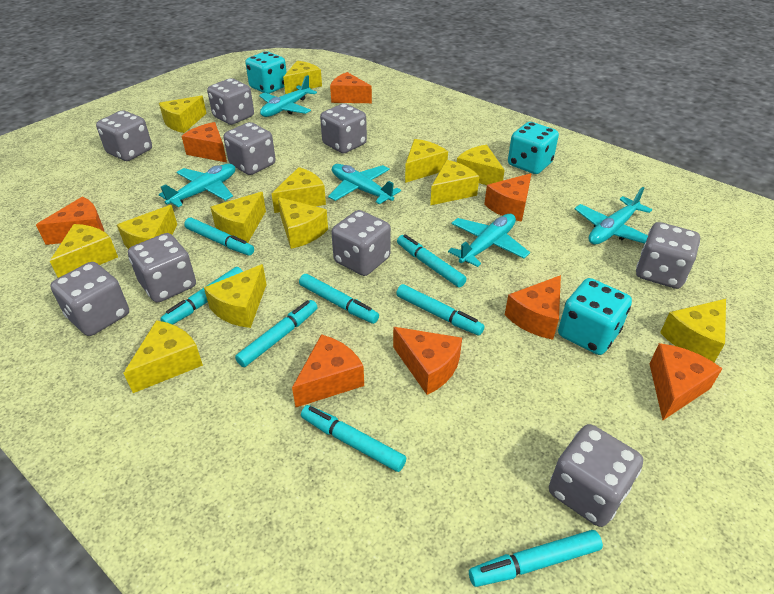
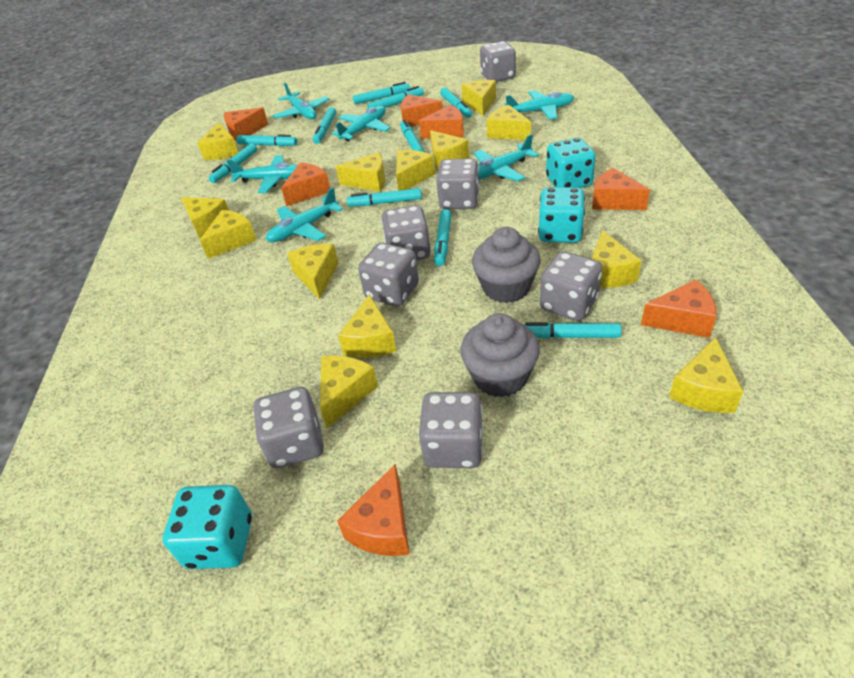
grey cupcake: 0 -> 2
grey dice: 9 -> 7
orange cheese: 8 -> 7
turquoise marker: 8 -> 10
turquoise plane: 5 -> 6

